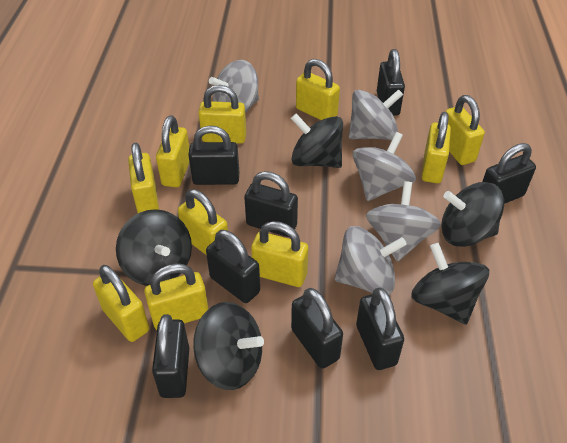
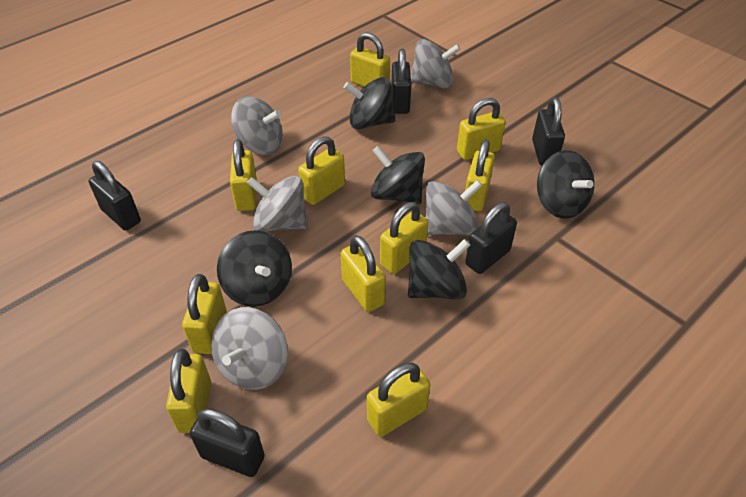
black padlock: 8 -> 5

